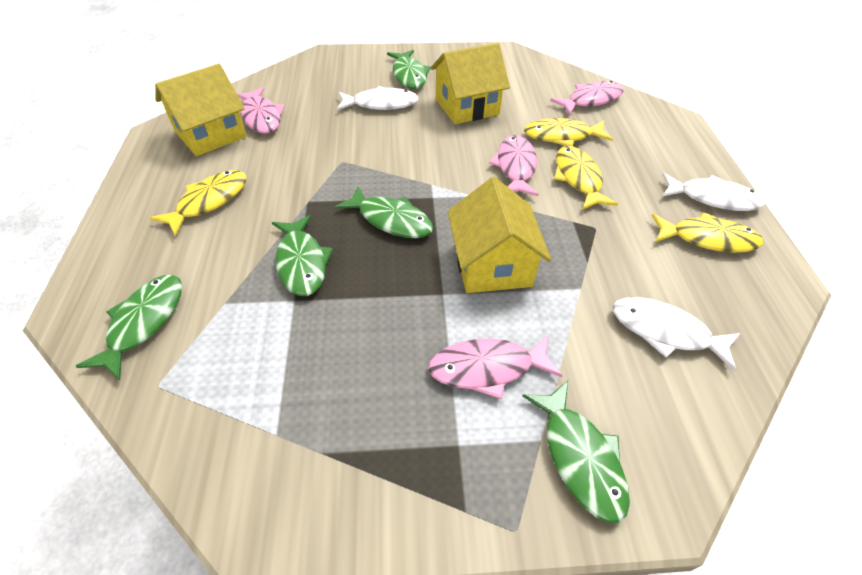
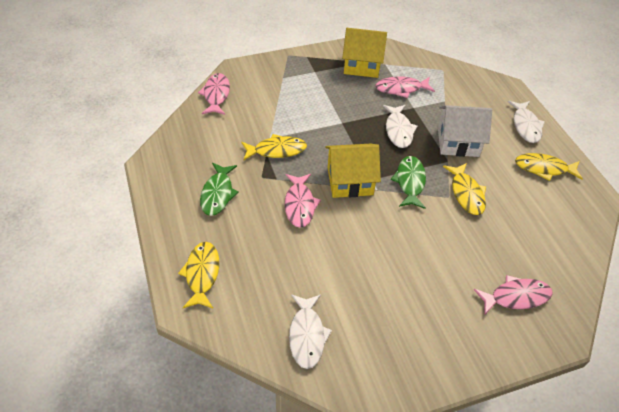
green fish: 5 -> 2
white house: 0 -> 1
yellow house: 3 -> 2

